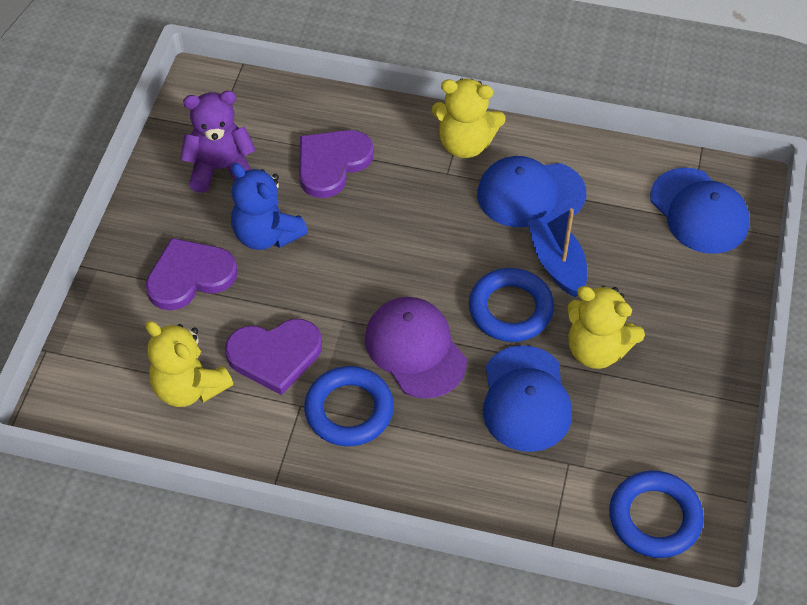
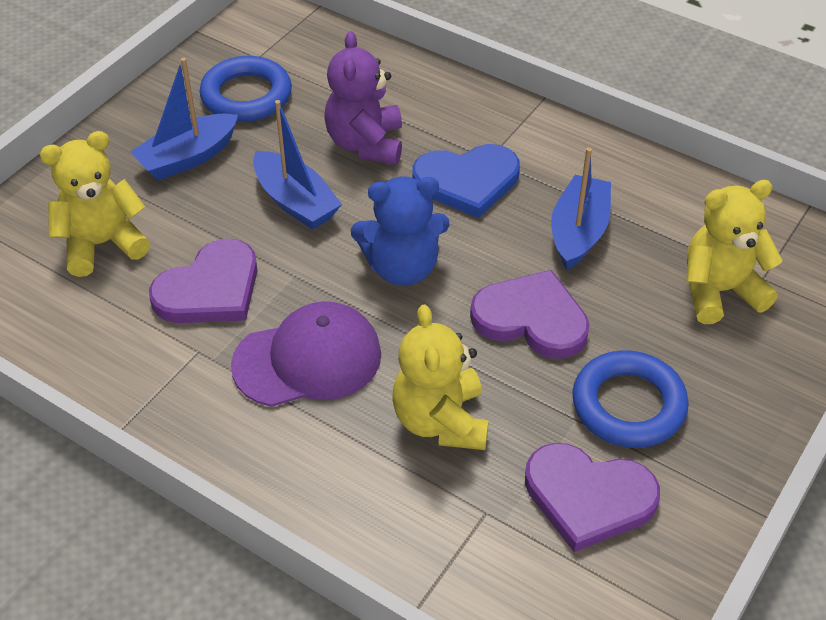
blue boat: 1 -> 3
blue cap: 3 -> 0
blue heart: 0 -> 1
blue ring: 3 -> 2

